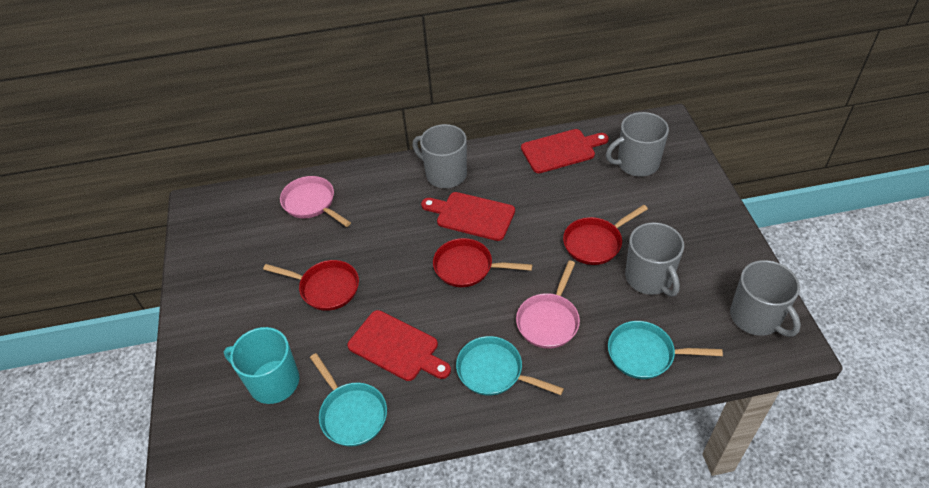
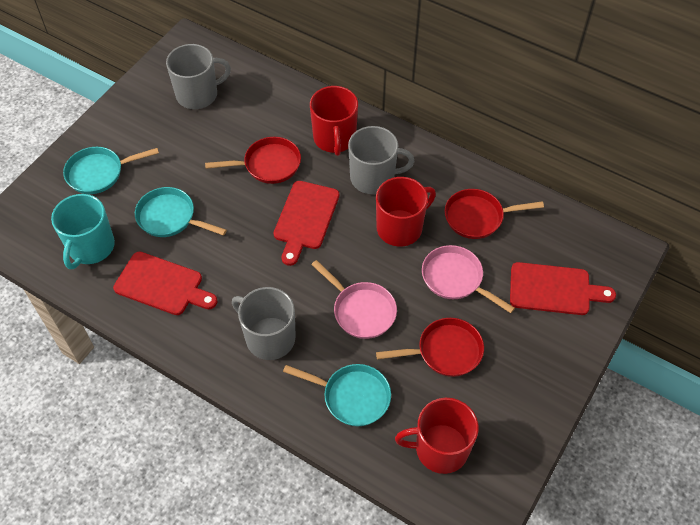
grey mug: 4 -> 3
red mug: 0 -> 3

